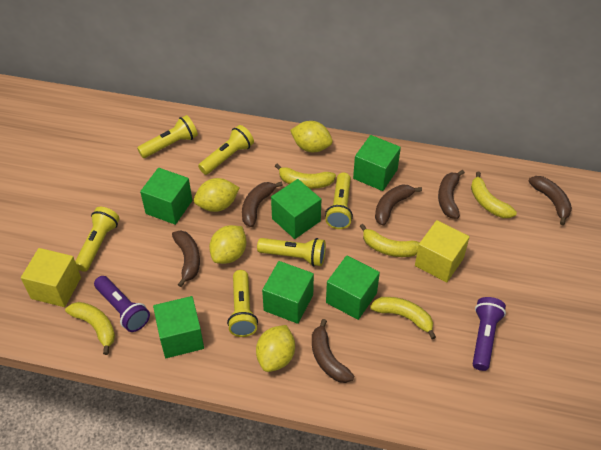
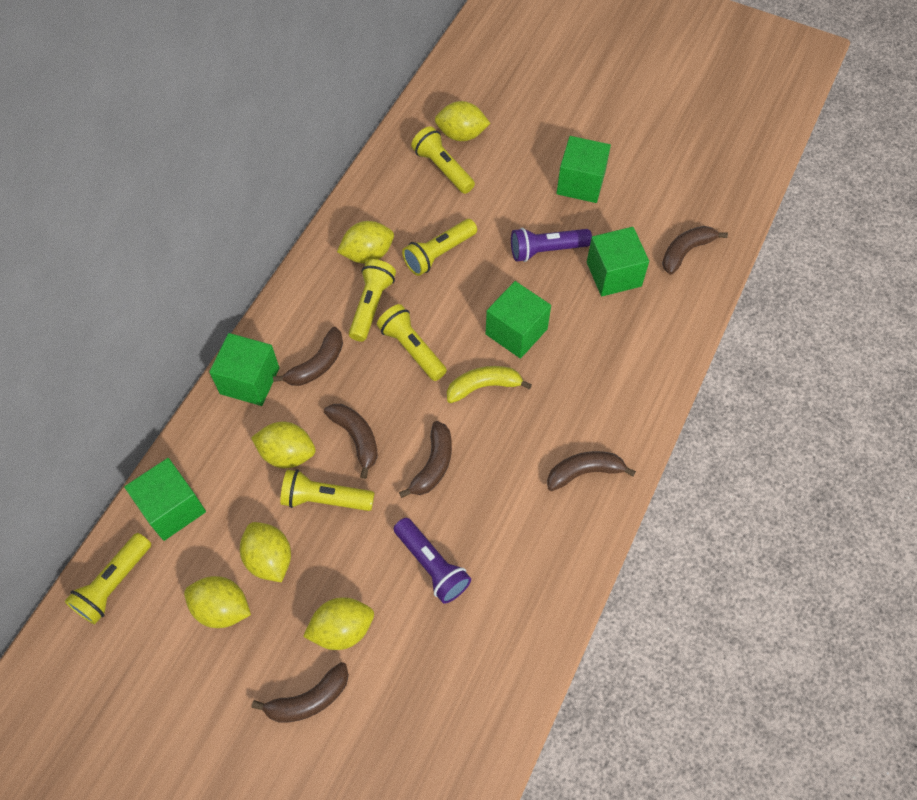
green cube: 6 -> 5
yellow banana: 5 -> 1
yellow cube: 2 -> 0
yellow lemon: 4 -> 6

